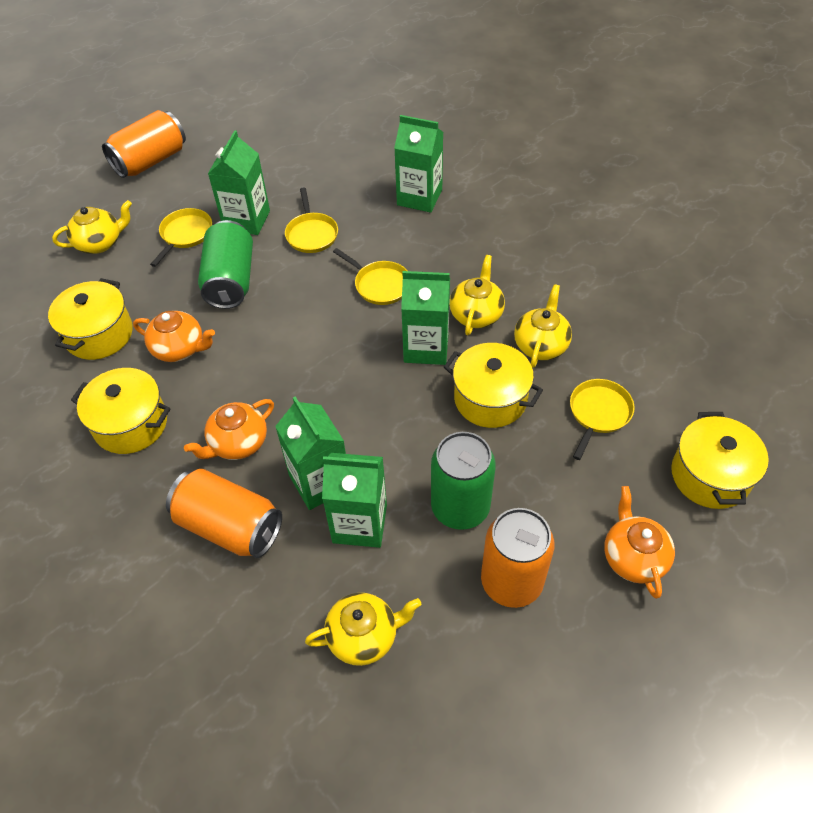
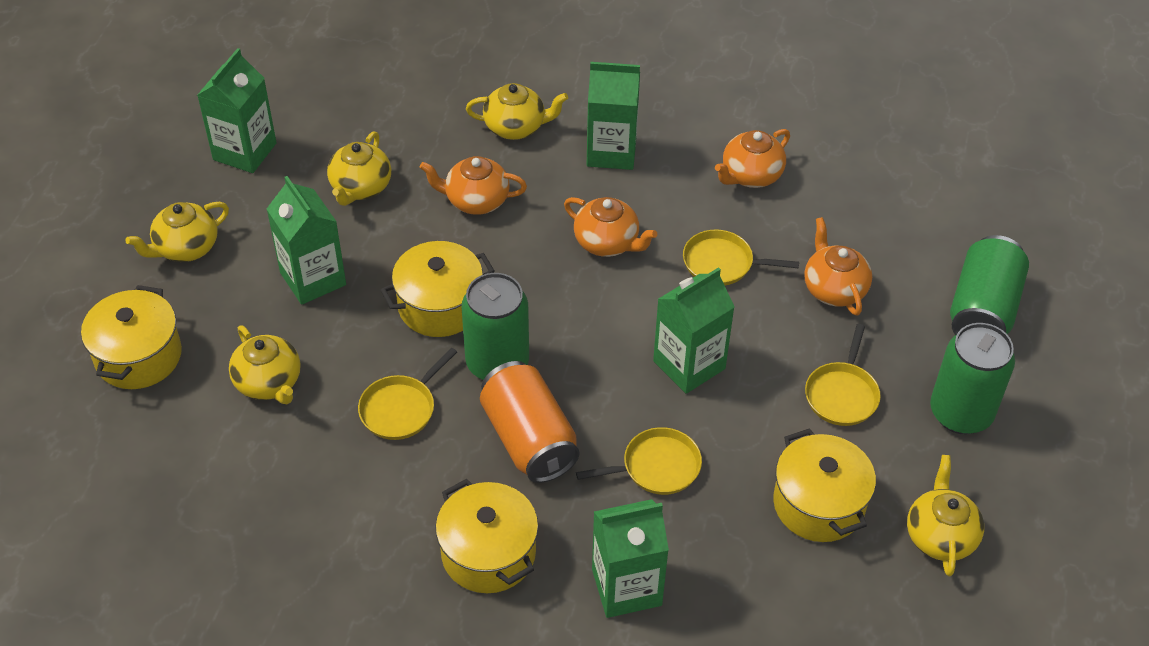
green can: 2 -> 3
orange can: 3 -> 1
orange teapot: 3 -> 4
yellow teapot: 4 -> 5

